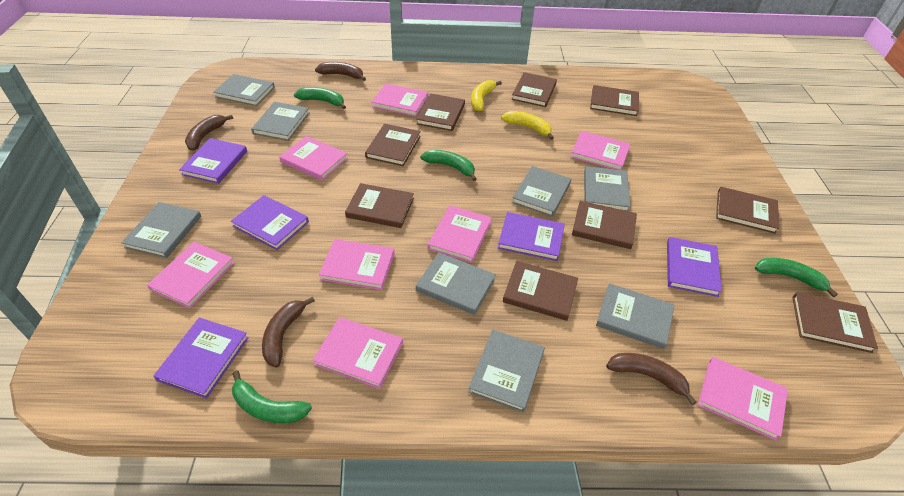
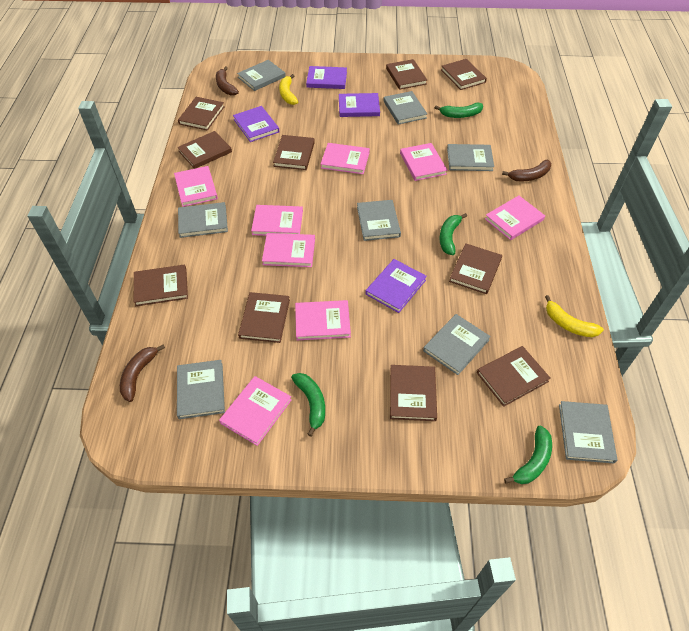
brown banana: 4 -> 3
brown book: 9 -> 10
purple book: 5 -> 4

